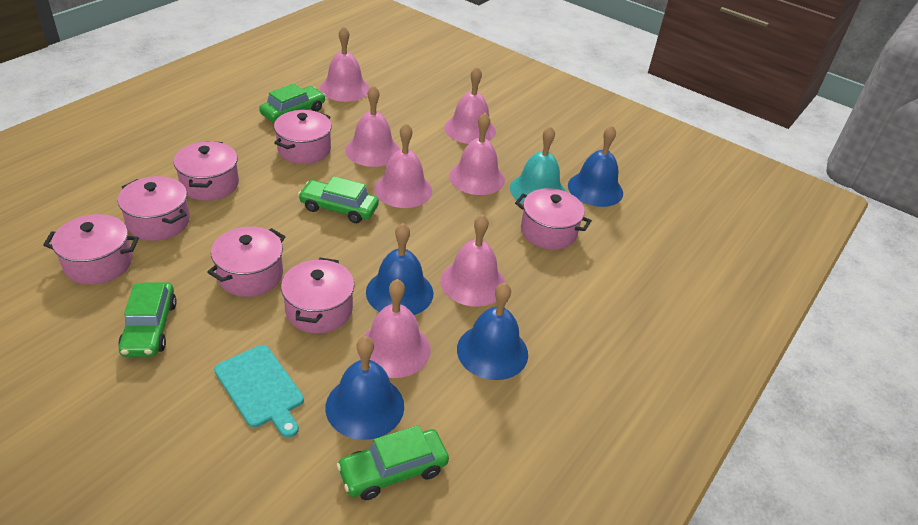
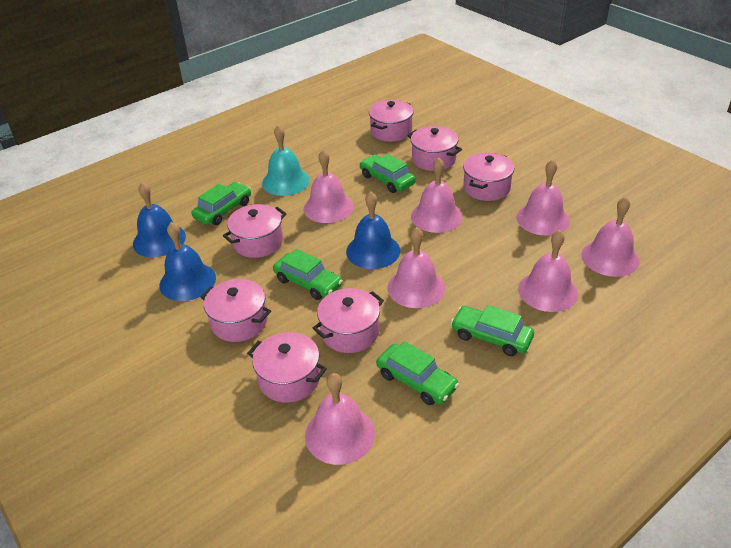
blue bell: 4 -> 3
green car: 4 -> 5
turquoise cutting board: 1 -> 0

